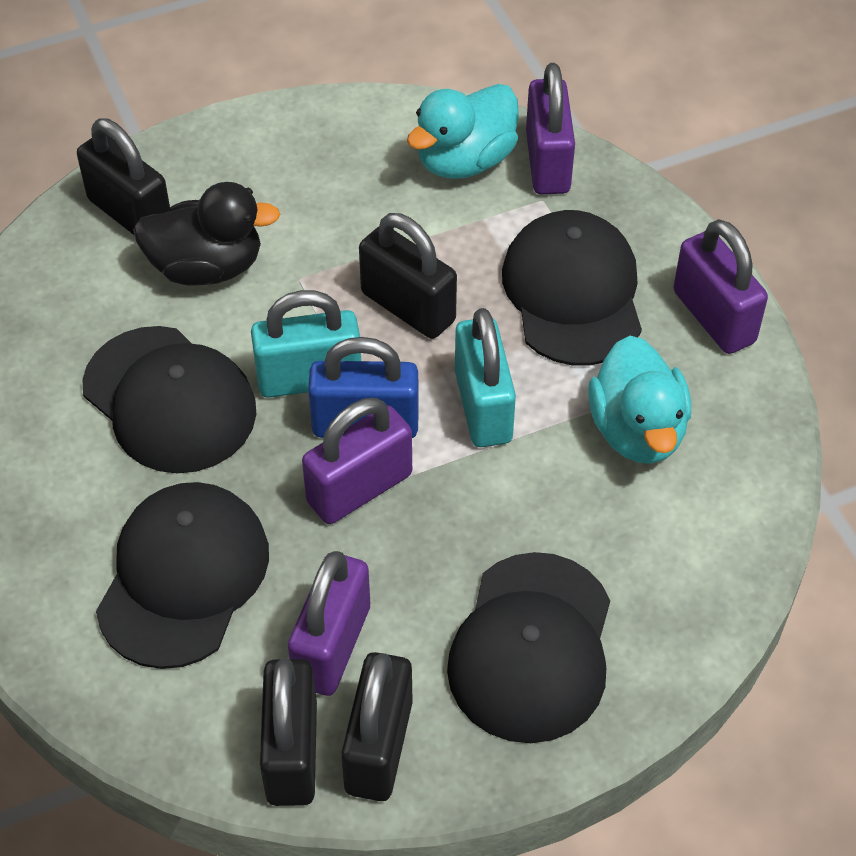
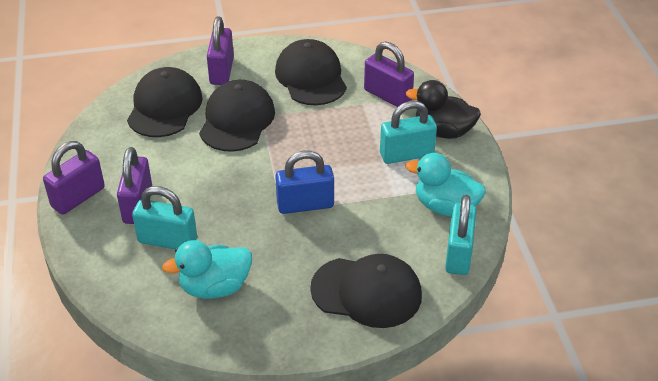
black padlock: 4 -> 0
turquoise padlock: 2 -> 3

